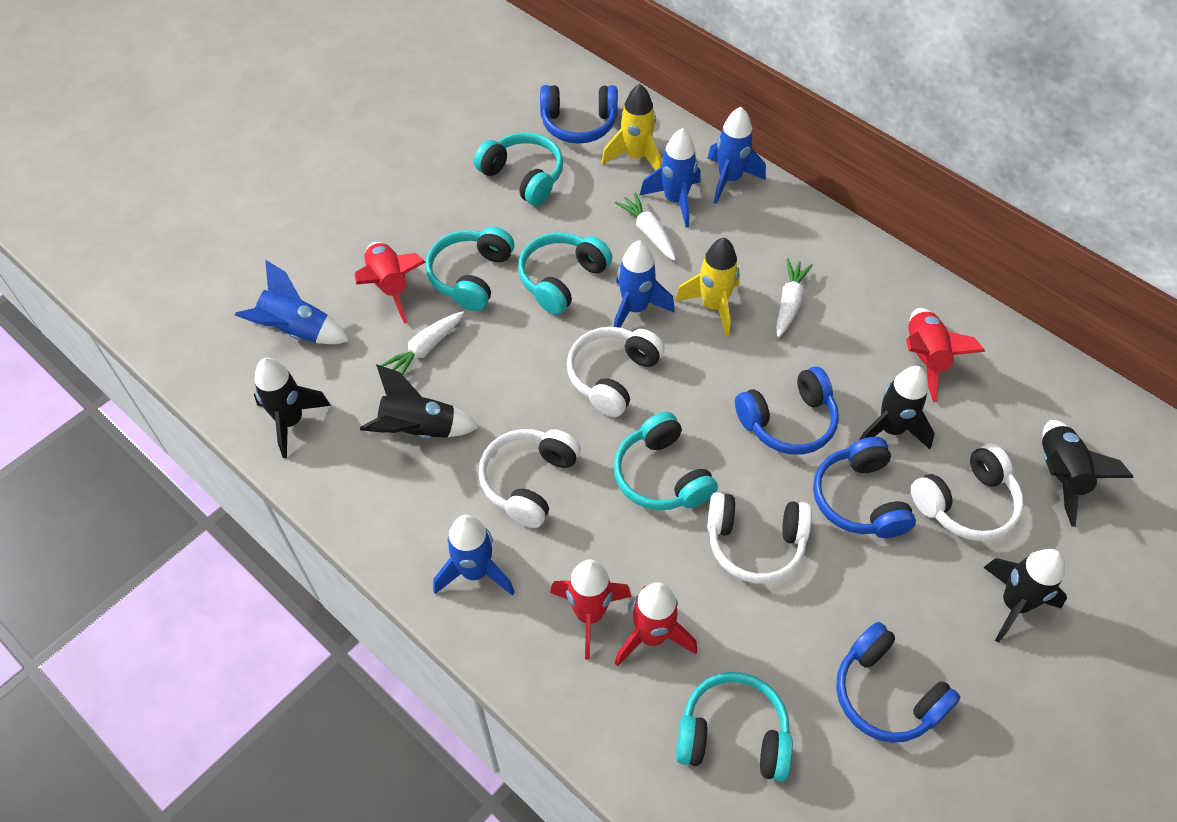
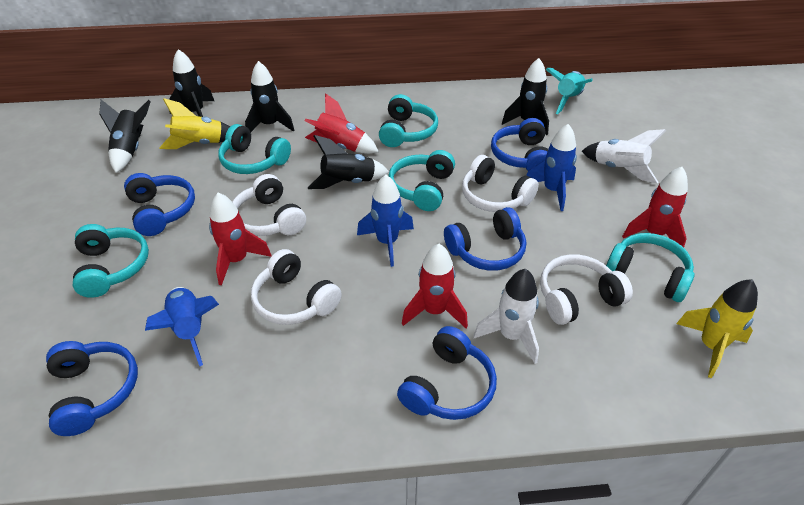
blue headphones: 4 -> 5
blue rocket: 5 -> 3
turquoise rocket: 0 -> 1
white carrot: 3 -> 0
white rocket: 0 -> 2

